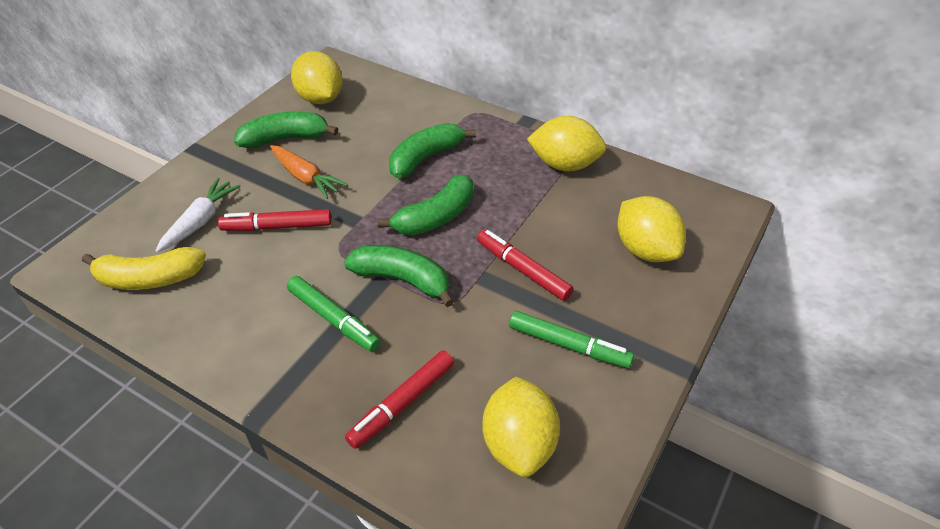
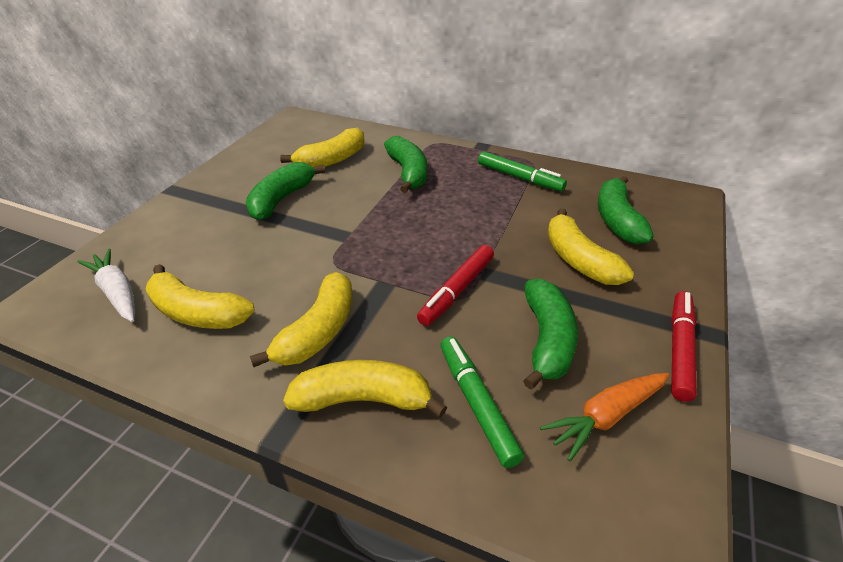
red marker: 3 -> 2
yellow banana: 1 -> 5
yellow lemon: 4 -> 0

